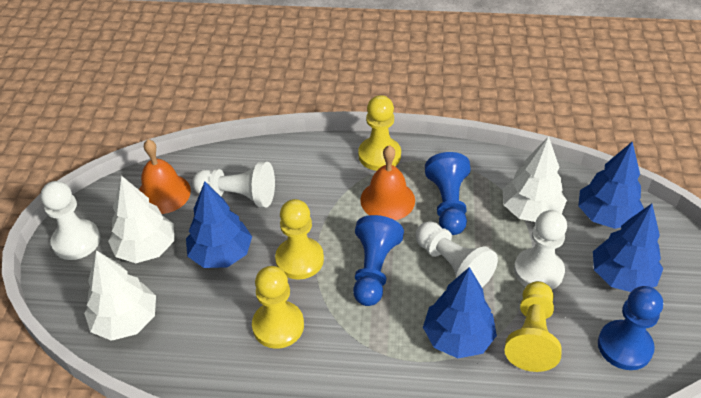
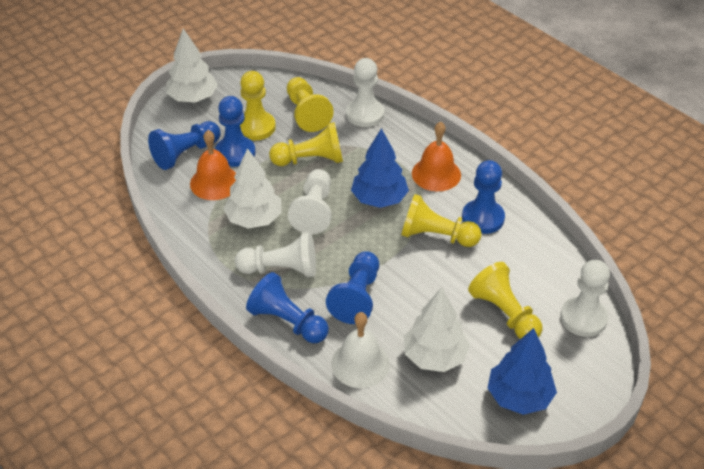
blue pawn: 3 -> 5
blue tree: 4 -> 2
white bell: 0 -> 1
yellow pawn: 4 -> 5

